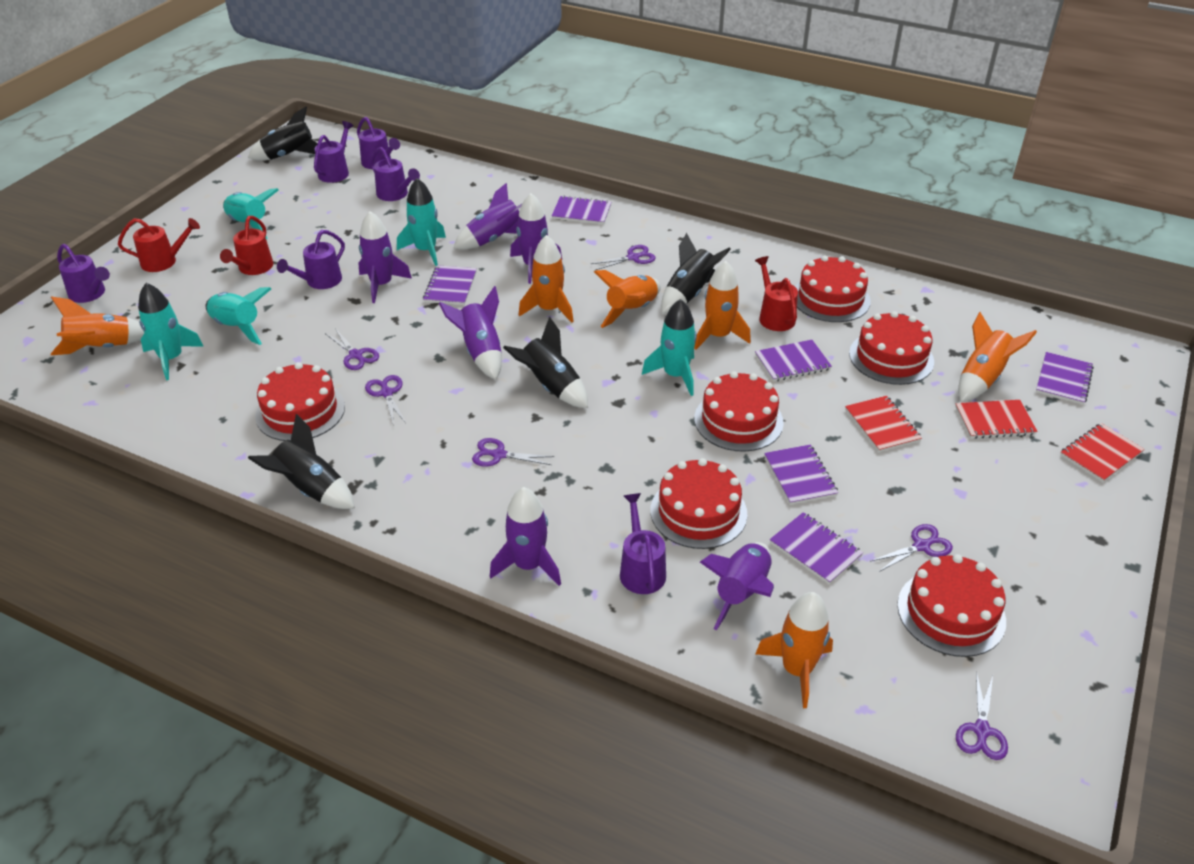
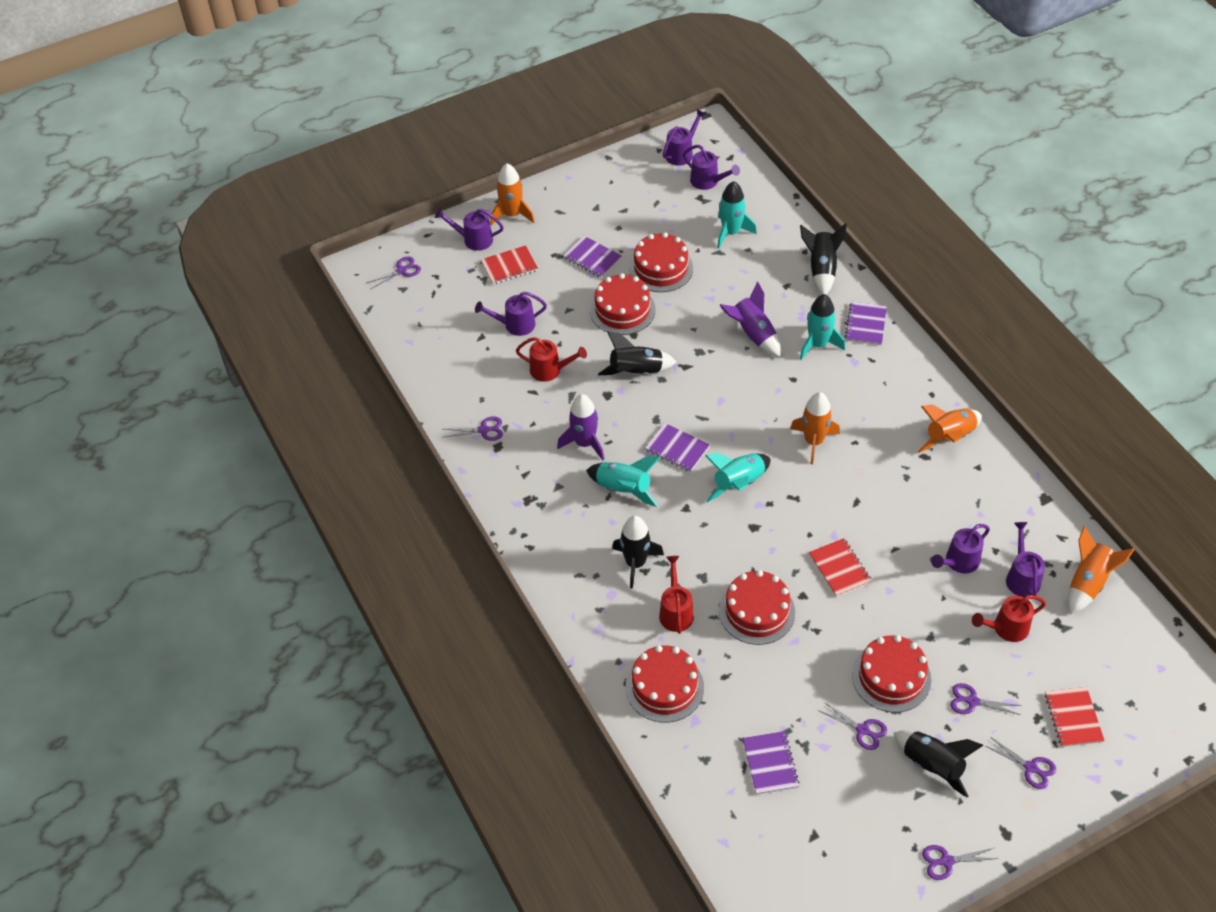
orange rocket: 6 -> 4
purple notebook: 6 -> 4
purple rocket: 6 -> 2
red cake: 6 -> 5
turquoise rocket: 5 -> 4

